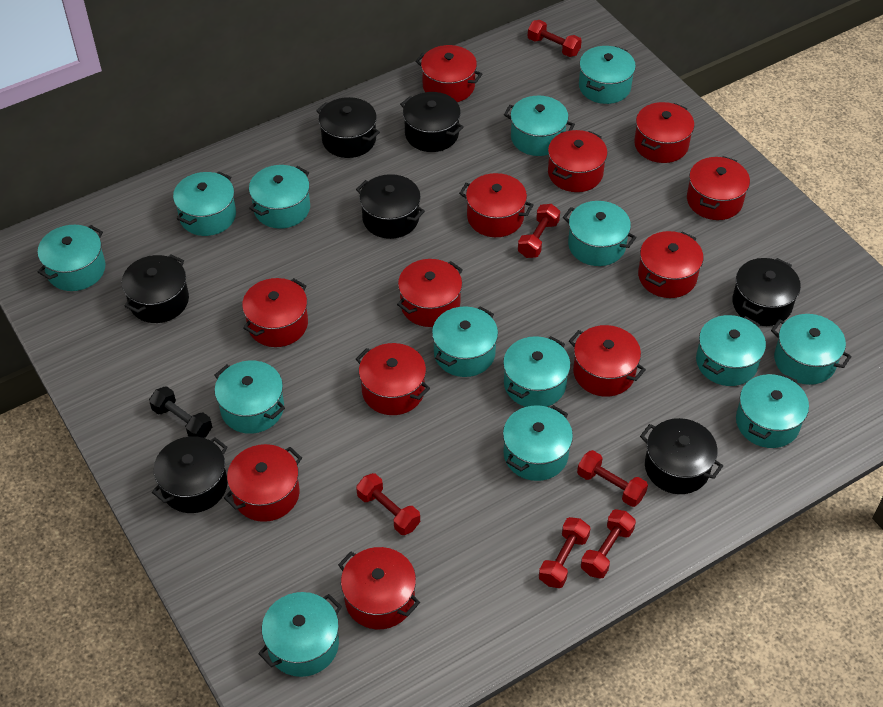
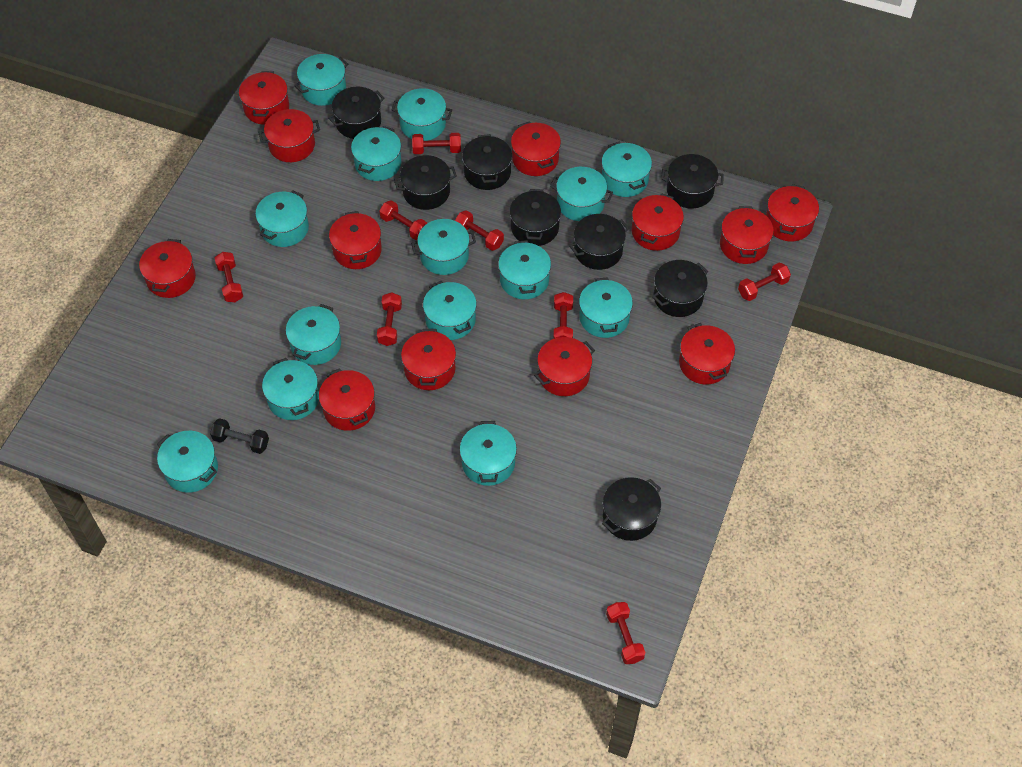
black pot: 7 -> 8
red dumbbell: 6 -> 8

